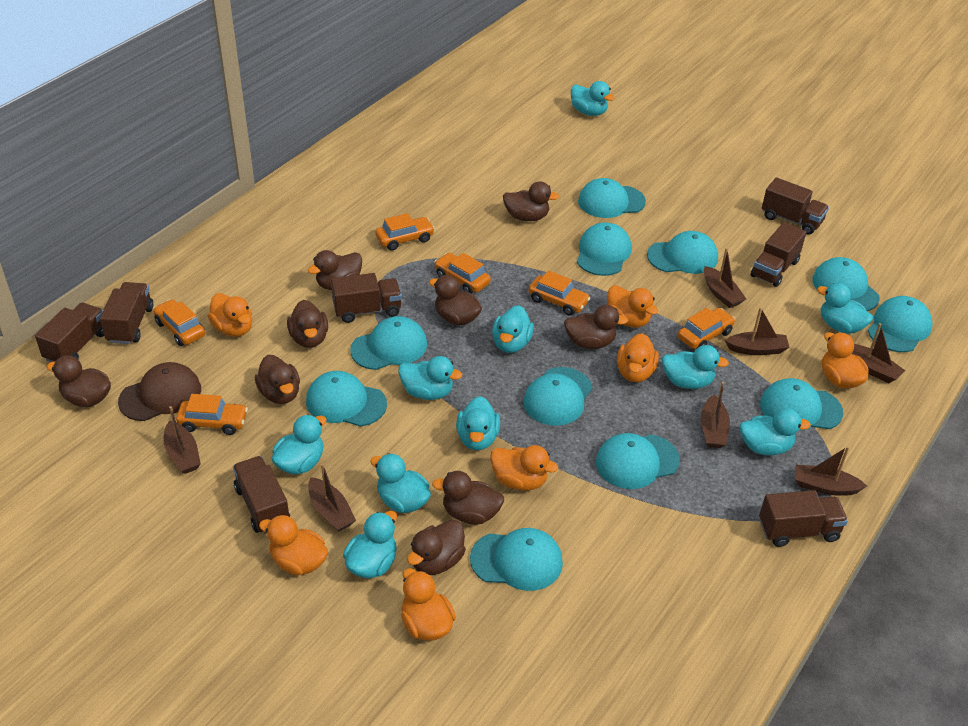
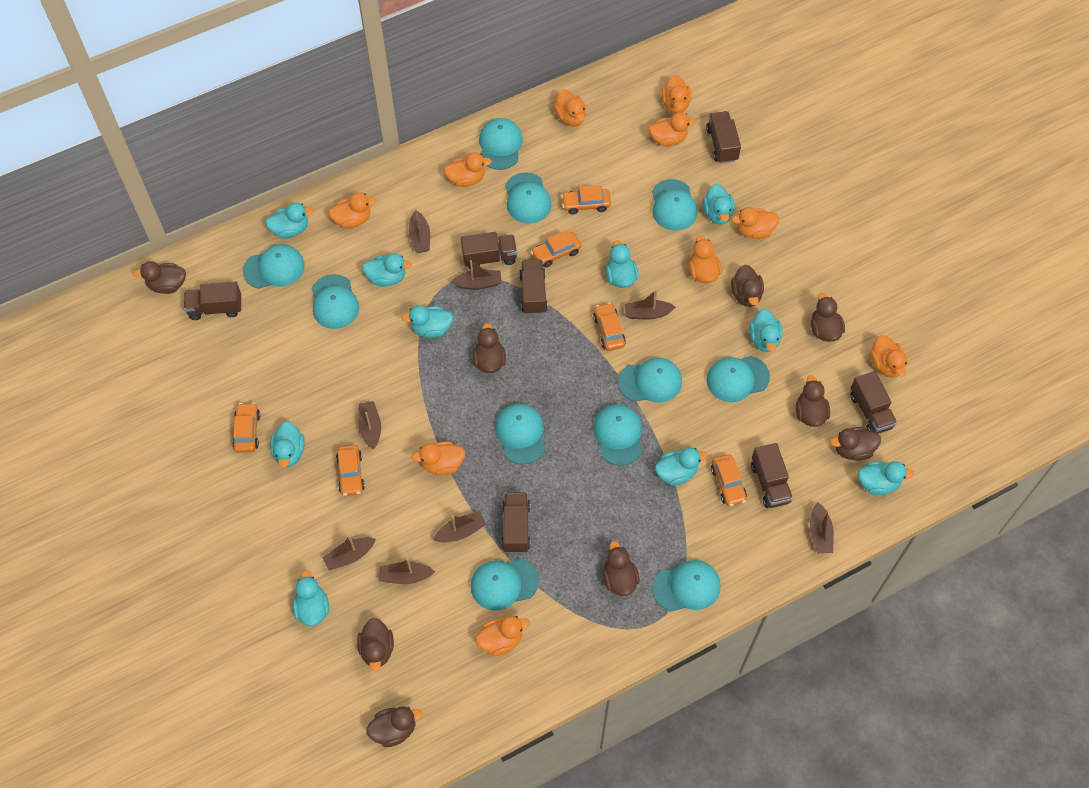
brown boat: 7 -> 8
brown cap: 1 -> 0
orange duck: 7 -> 10

